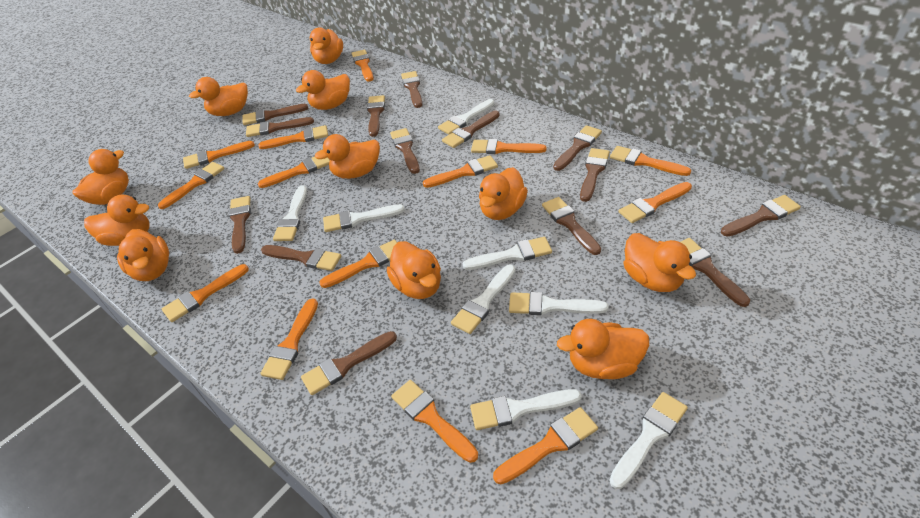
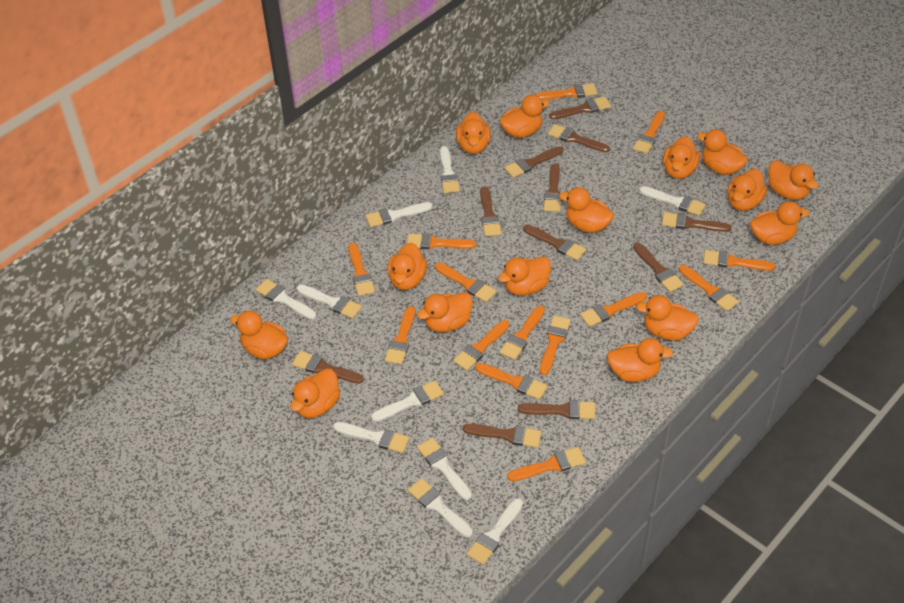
brown brush: 14 -> 11
orange duck: 11 -> 15
white brush: 8 -> 10

